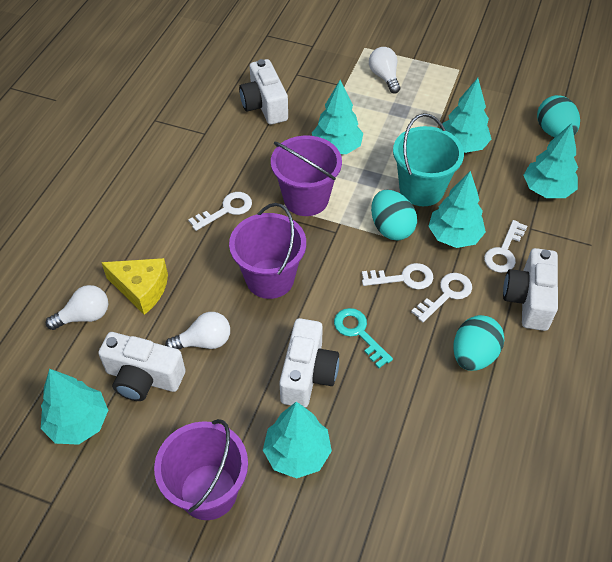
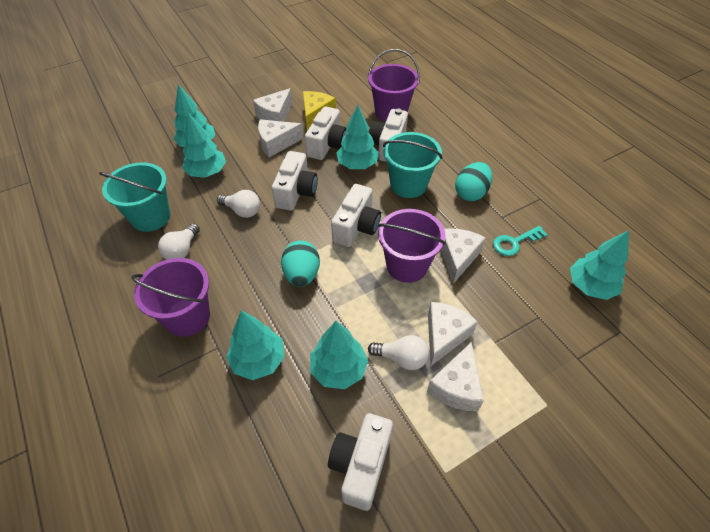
turquoise bucket: 1 -> 2
turquoise egg: 3 -> 2
white camera: 4 -> 5
white cheese: 0 -> 5
white key: 4 -> 0

